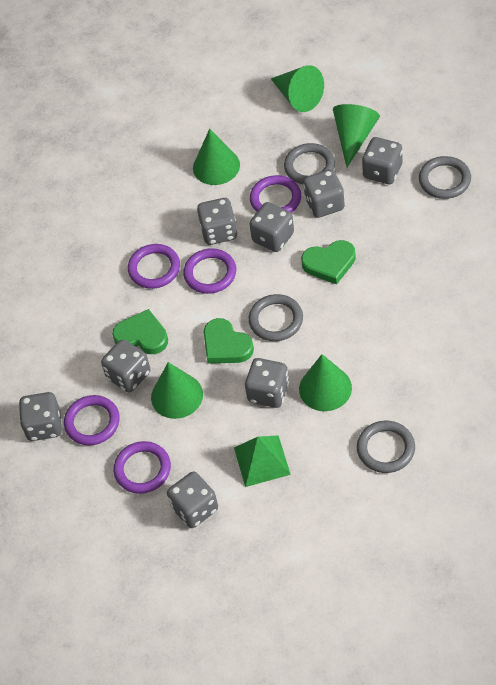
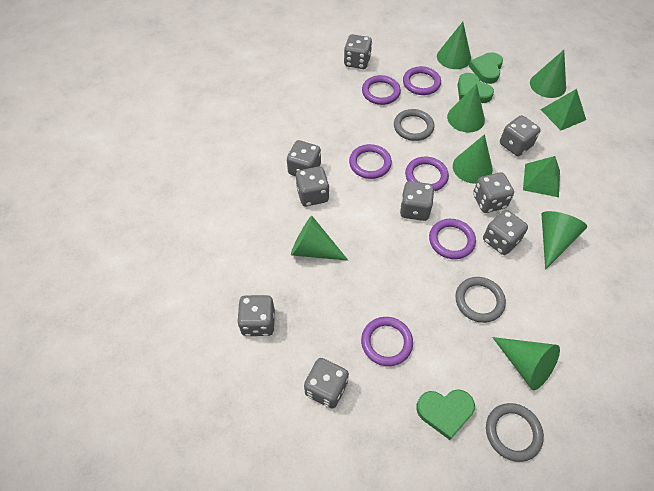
green cone: 5 -> 7
green pyramid: 1 -> 2
grey dice: 8 -> 9
grey ring: 4 -> 3
purple ring: 5 -> 6

